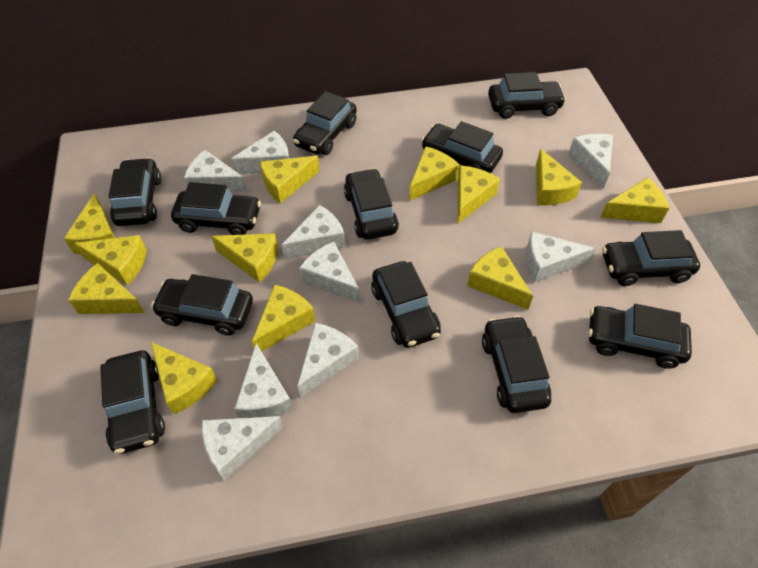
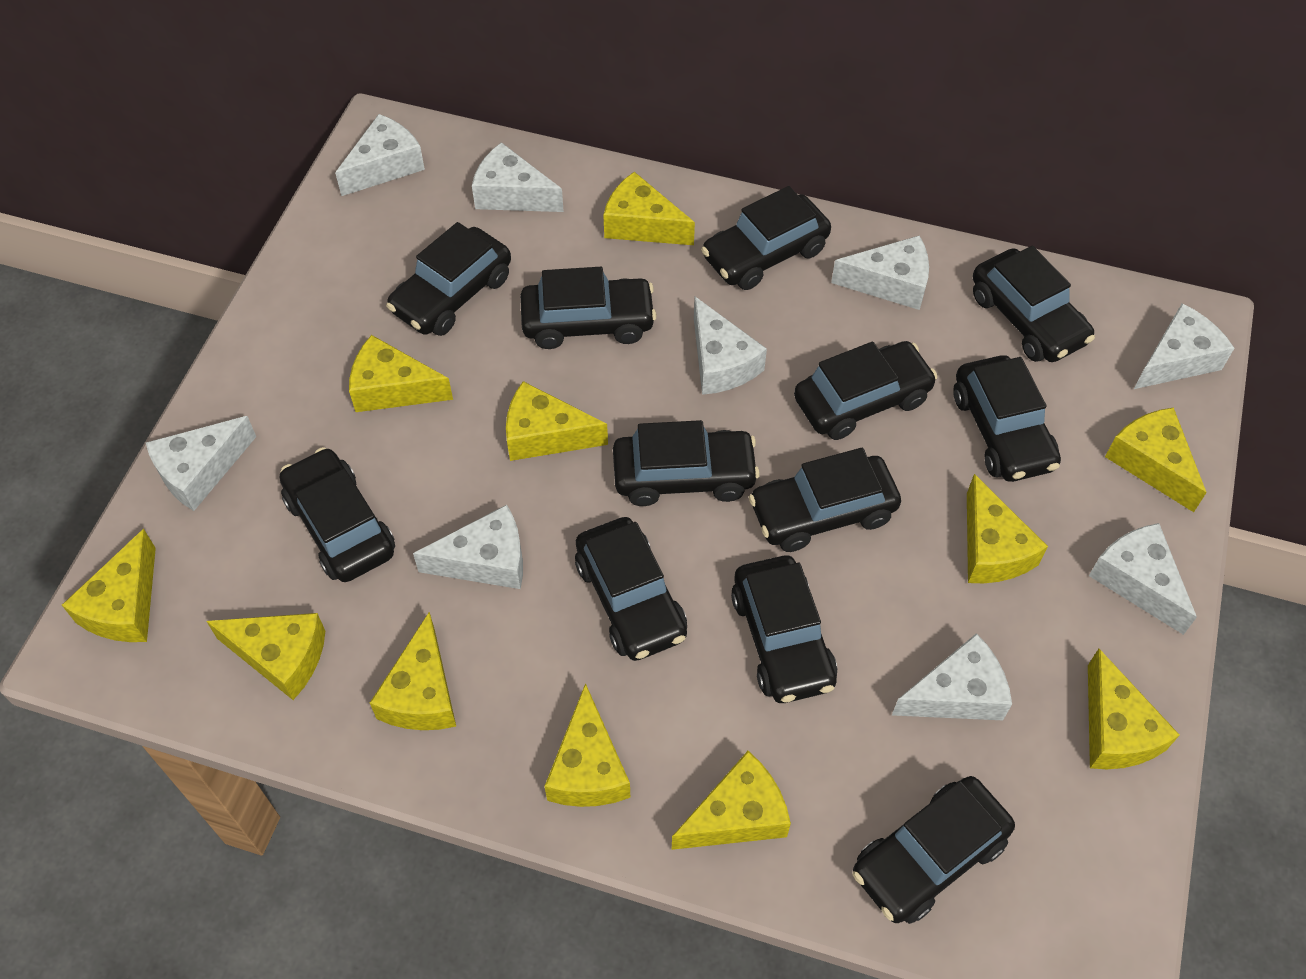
yellow cheese: 12 -> 11

